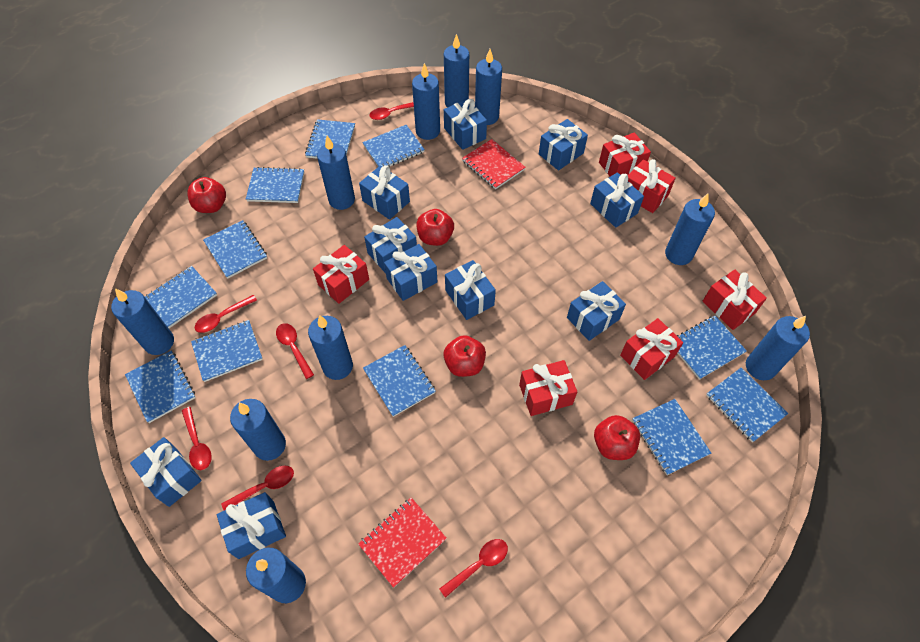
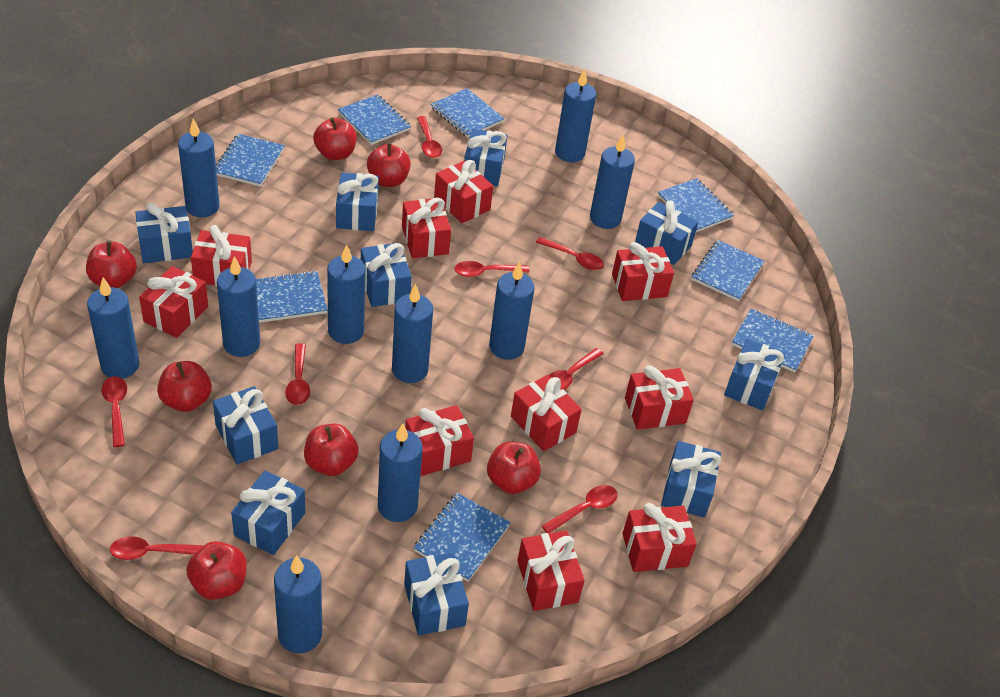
blue notebook: 11 -> 8
red apple: 4 -> 7
red gift: 6 -> 10
red notebook: 2 -> 0
red spoon: 6 -> 8

